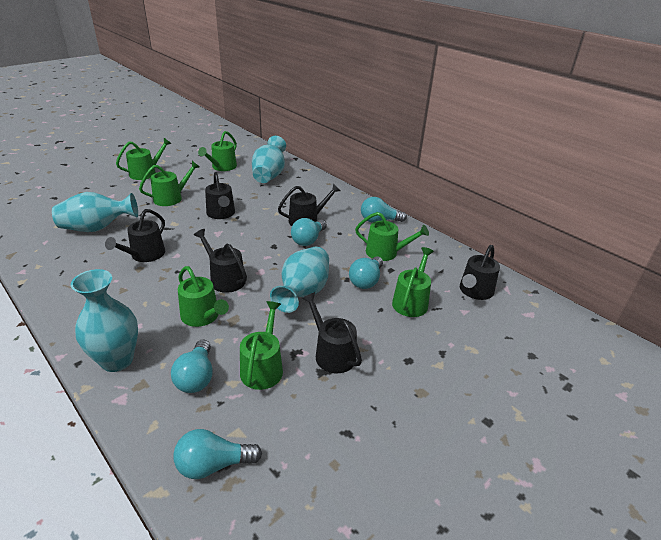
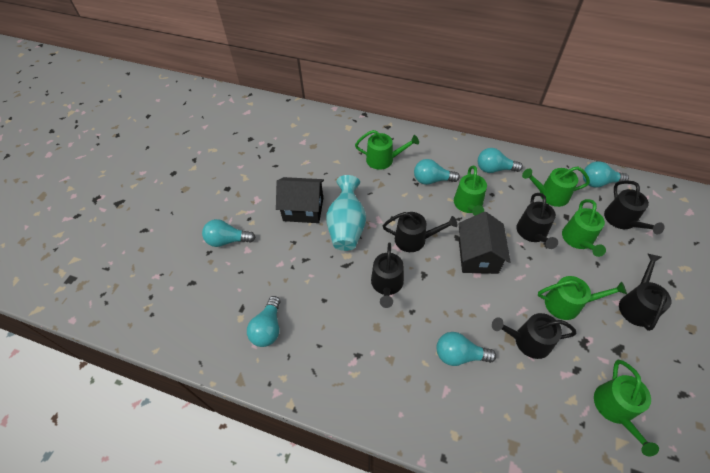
black house: 0 -> 2
green watering can: 7 -> 6
turquoise light bulb: 5 -> 6
turquoise vase: 4 -> 1

